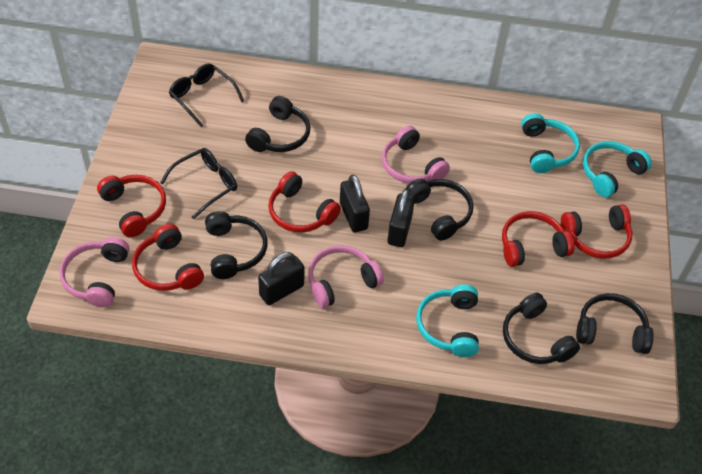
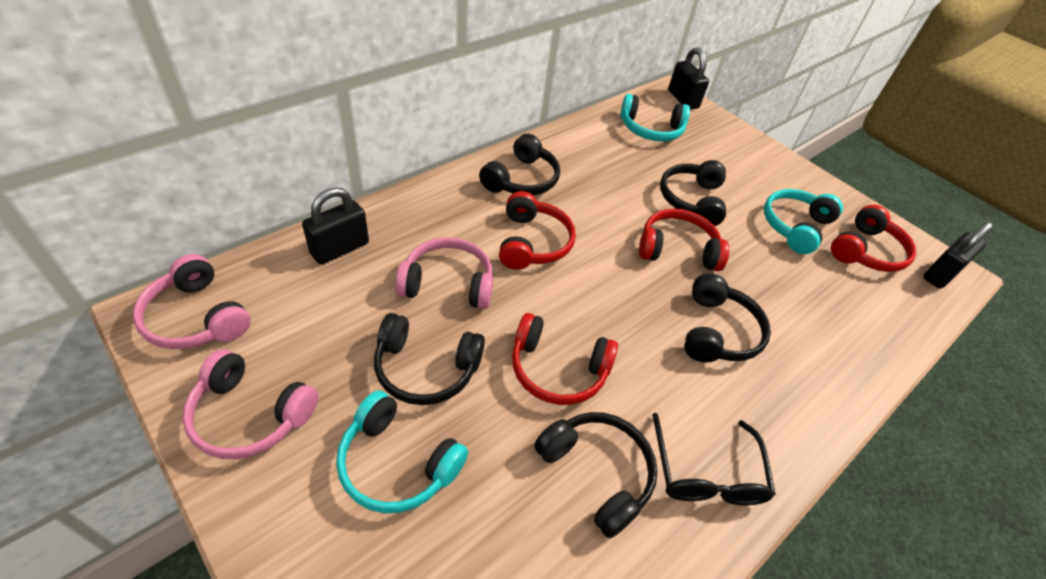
black glasses: 2 -> 1
red headphones: 5 -> 4

